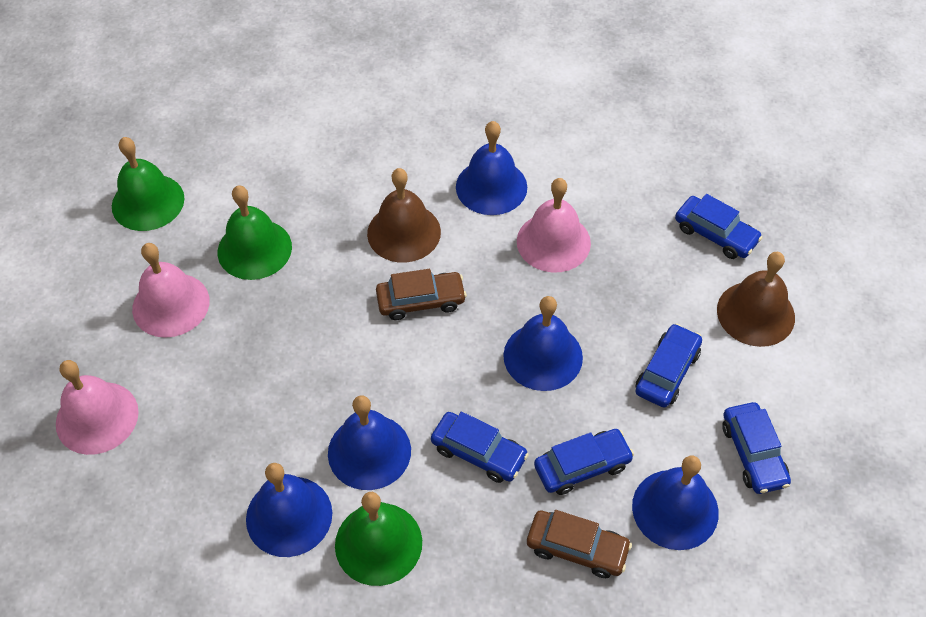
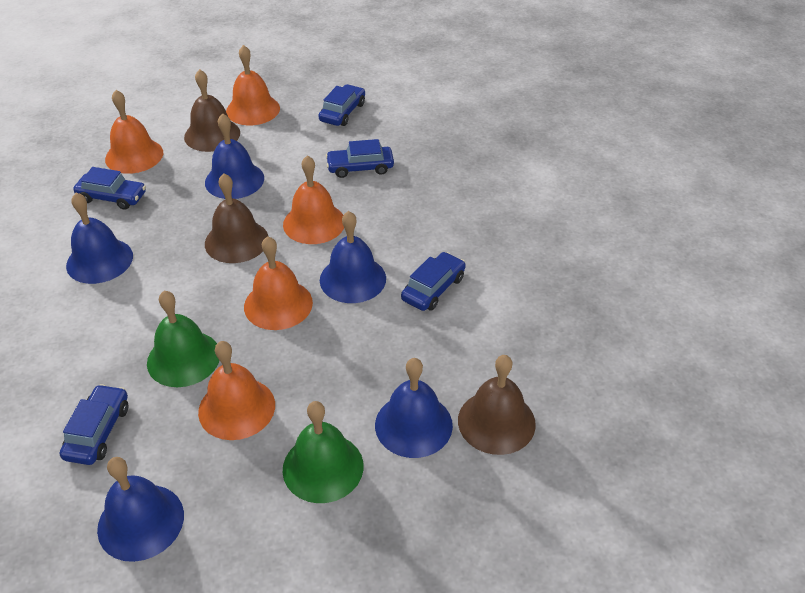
brown bell: 2 -> 3
brown car: 2 -> 0
green bell: 3 -> 2
orange bell: 0 -> 5
pink bell: 3 -> 0

